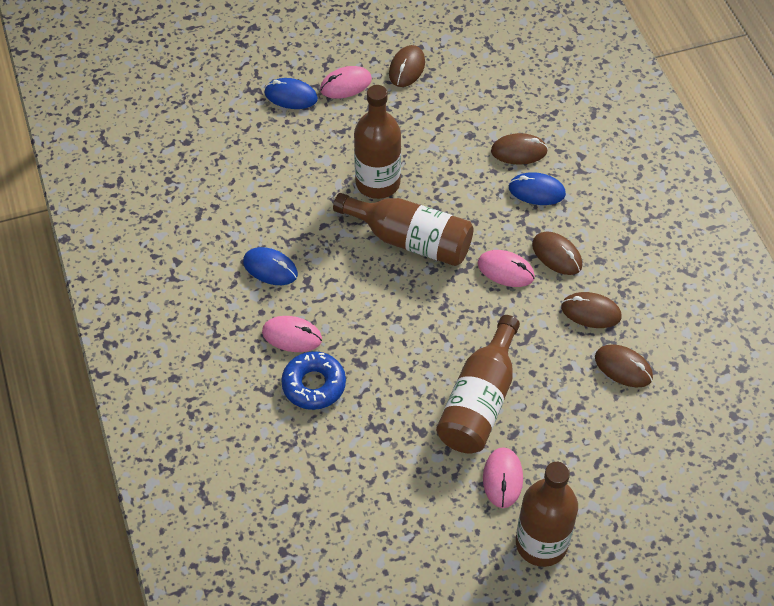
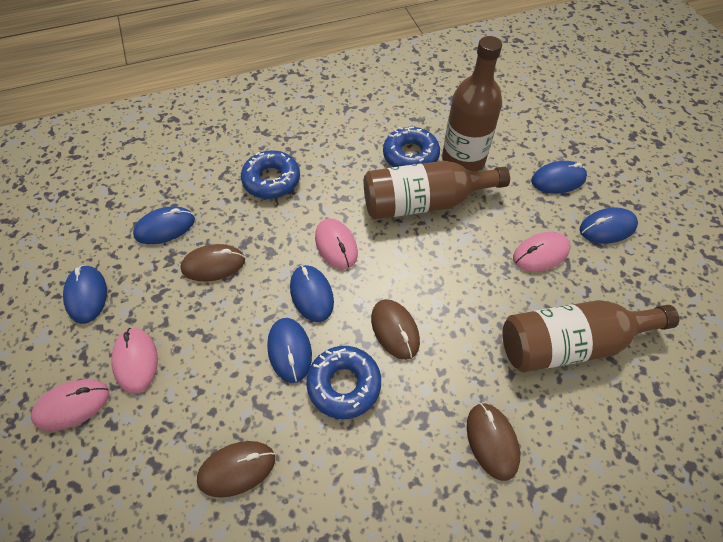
blue donut: 1 -> 3
blue mouse: 3 -> 6
brown bottle: 4 -> 3
brown mouse: 5 -> 4

